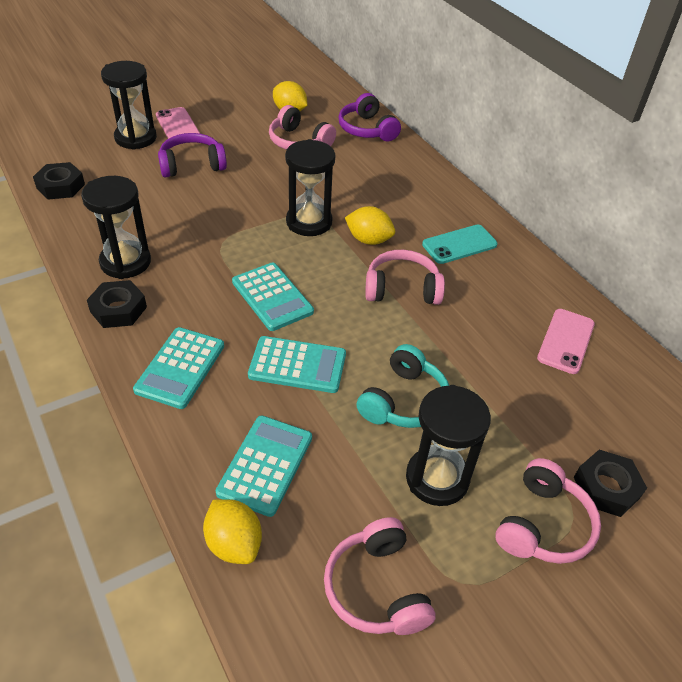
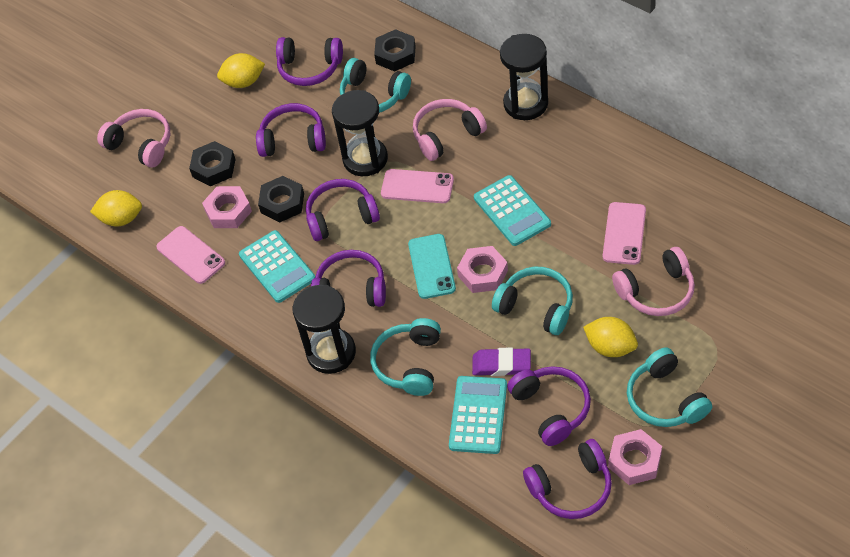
black hourglass: 4 -> 3
pink headphones: 4 -> 3
pink nut: 0 -> 3
pink phone: 2 -> 3
purple eraser: 0 -> 1
purple headphones: 2 -> 6
turquoise calculator: 4 -> 3
turquoise headphones: 1 -> 4

